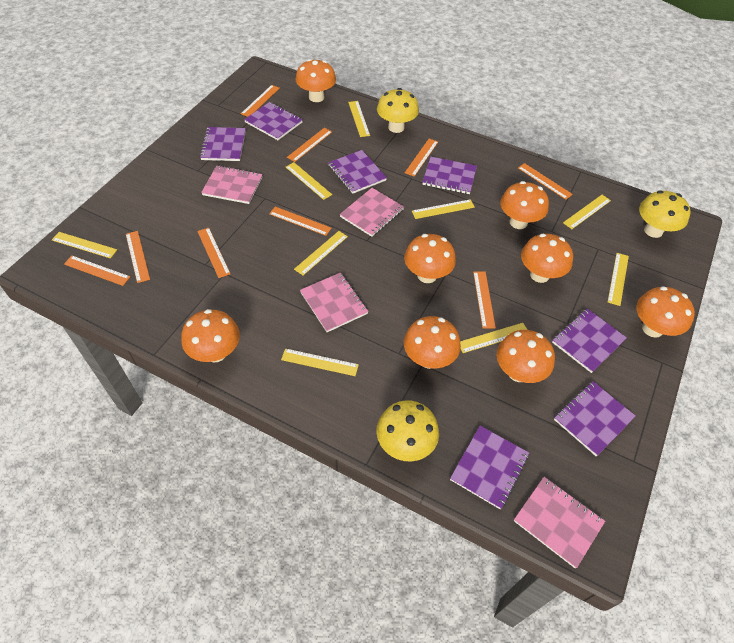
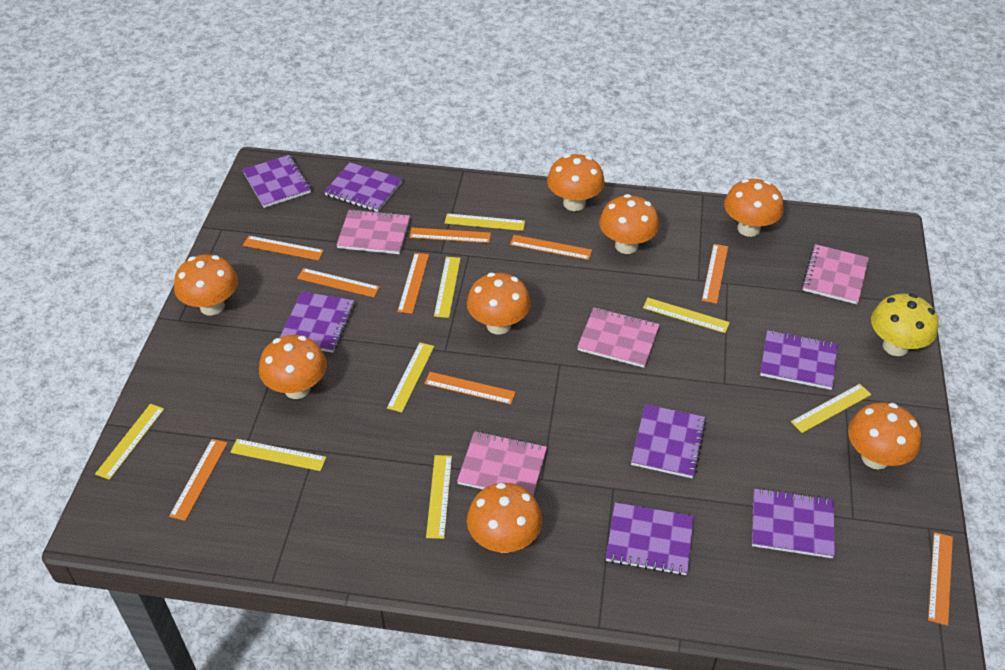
yellow mushroom: 3 -> 1
yellow ruler: 9 -> 8

